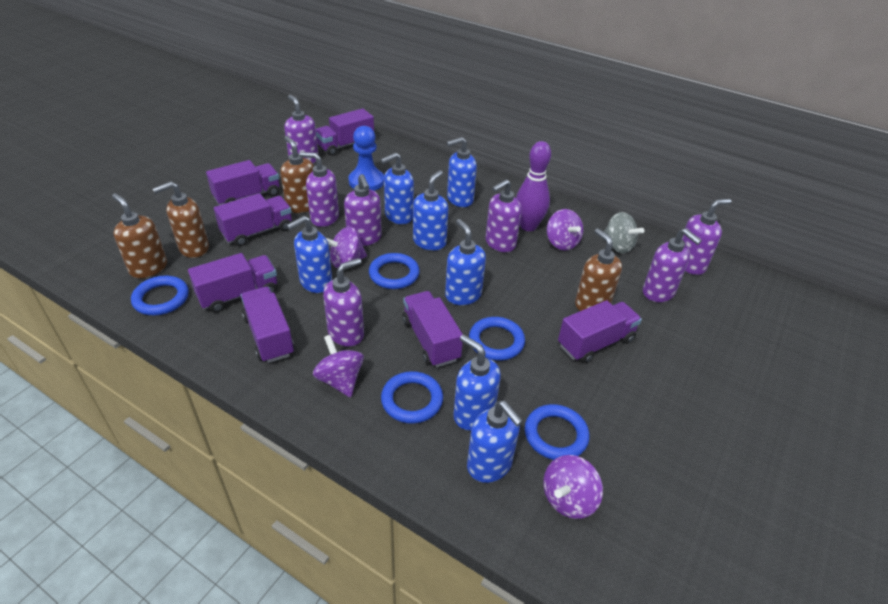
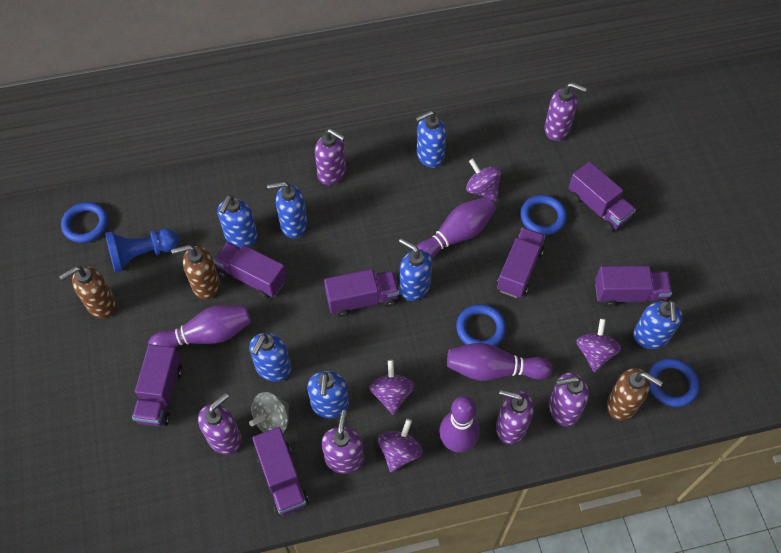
blue ring: 5 -> 4
brown soap dispenser: 4 -> 3
purple bowling pin: 1 -> 4
purple soap dispenser: 7 -> 6

